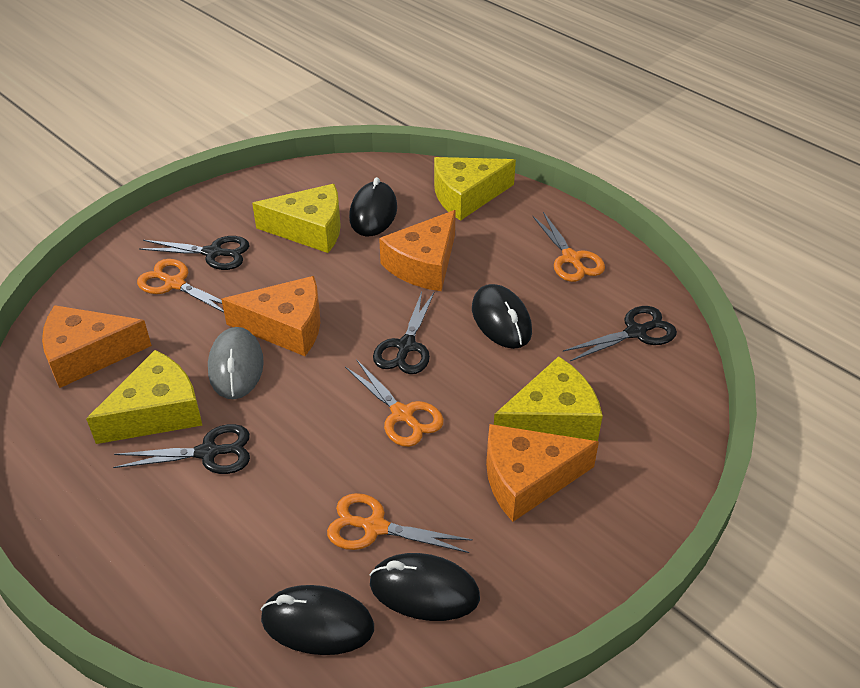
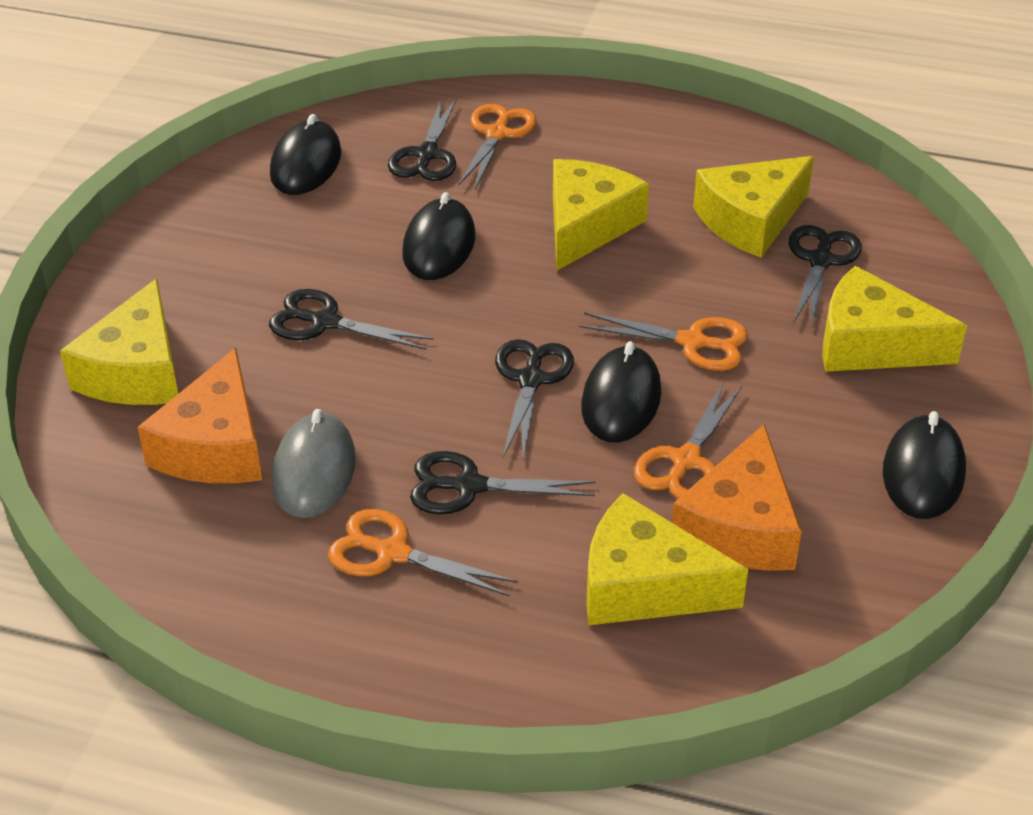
black scissors: 4 -> 5
orange cheese: 4 -> 2
yellow cheese: 4 -> 5

